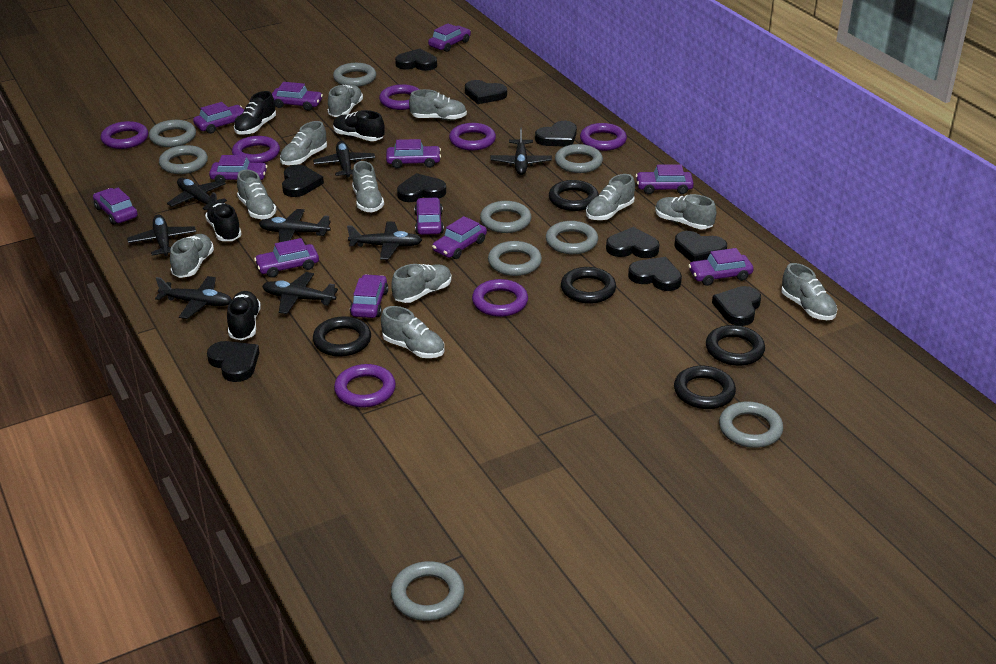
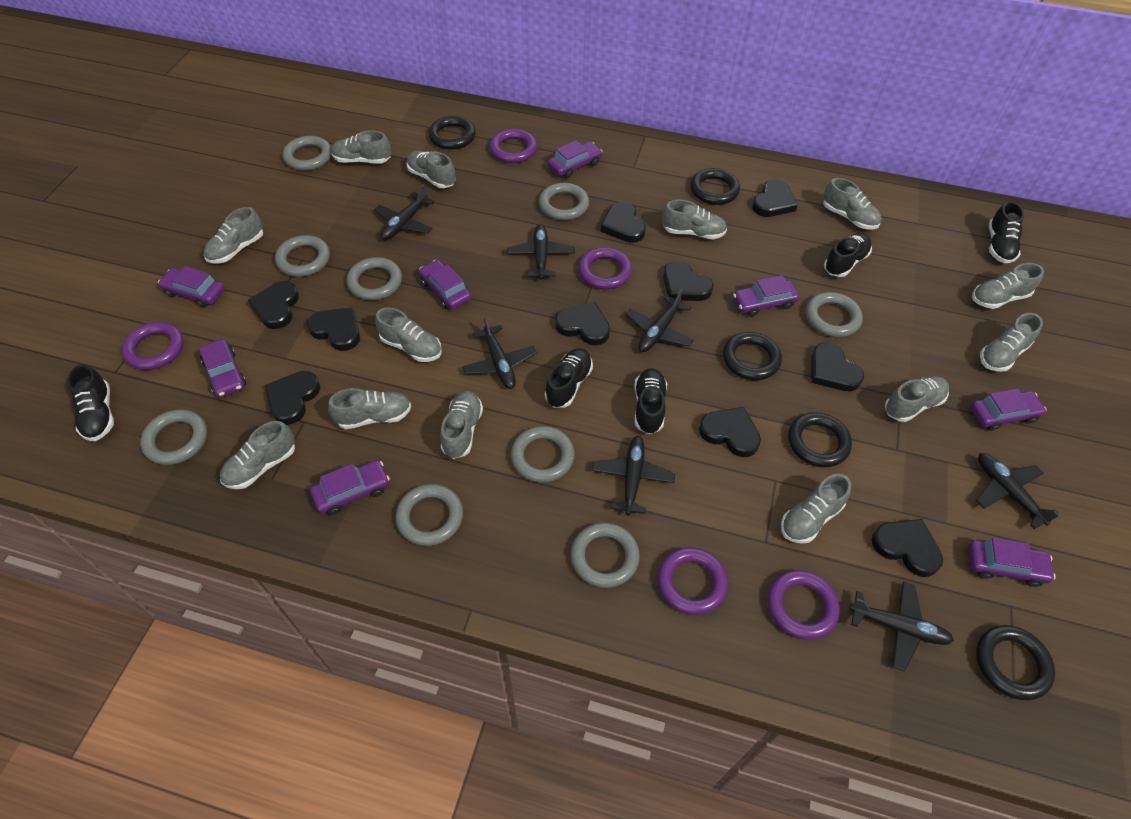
black plane: 8 -> 7
black shoe: 4 -> 5
grey shoe: 11 -> 13
purple car: 12 -> 8
purple ring: 7 -> 5

